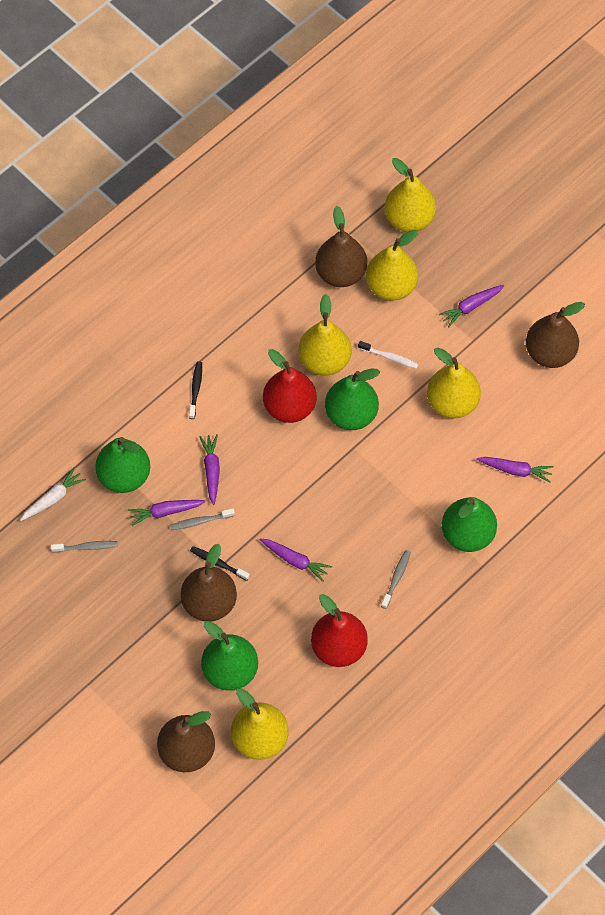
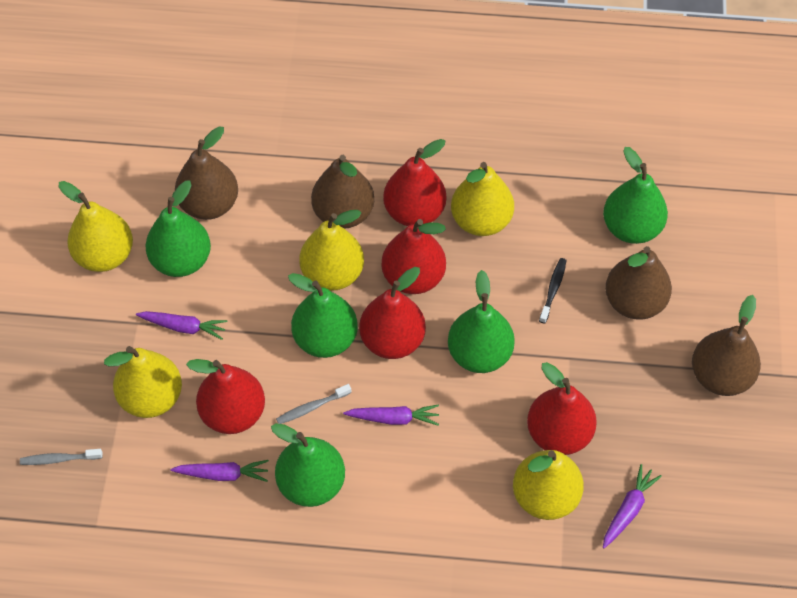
black toothbrush: 2 -> 1
green pear: 4 -> 5
grey toothbrush: 3 -> 2
purple carrot: 5 -> 4
red pear: 2 -> 5
white carrot: 1 -> 0
white toothbrush: 1 -> 0

